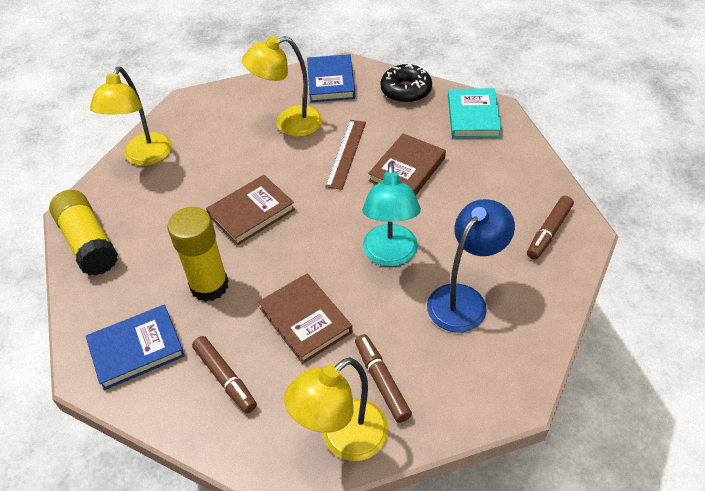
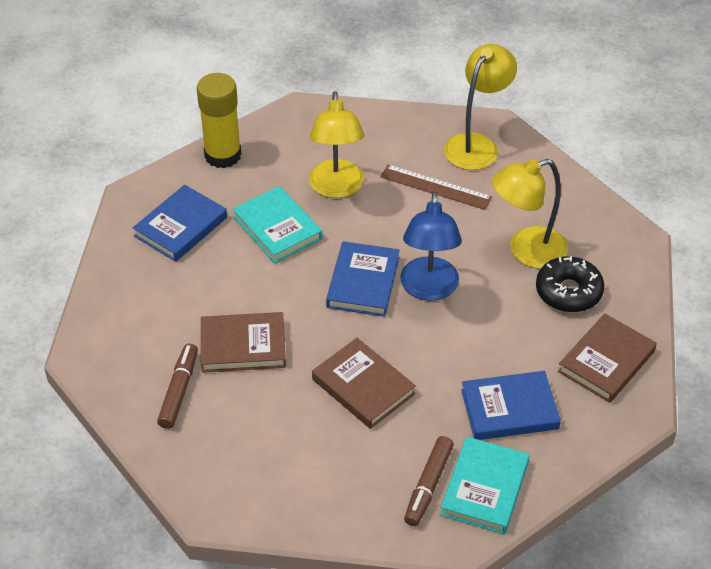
blue book: 2 -> 3
brown marker: 3 -> 2
turquoise book: 1 -> 2
turquoise lamp: 1 -> 0
yellow glue stick: 2 -> 1

